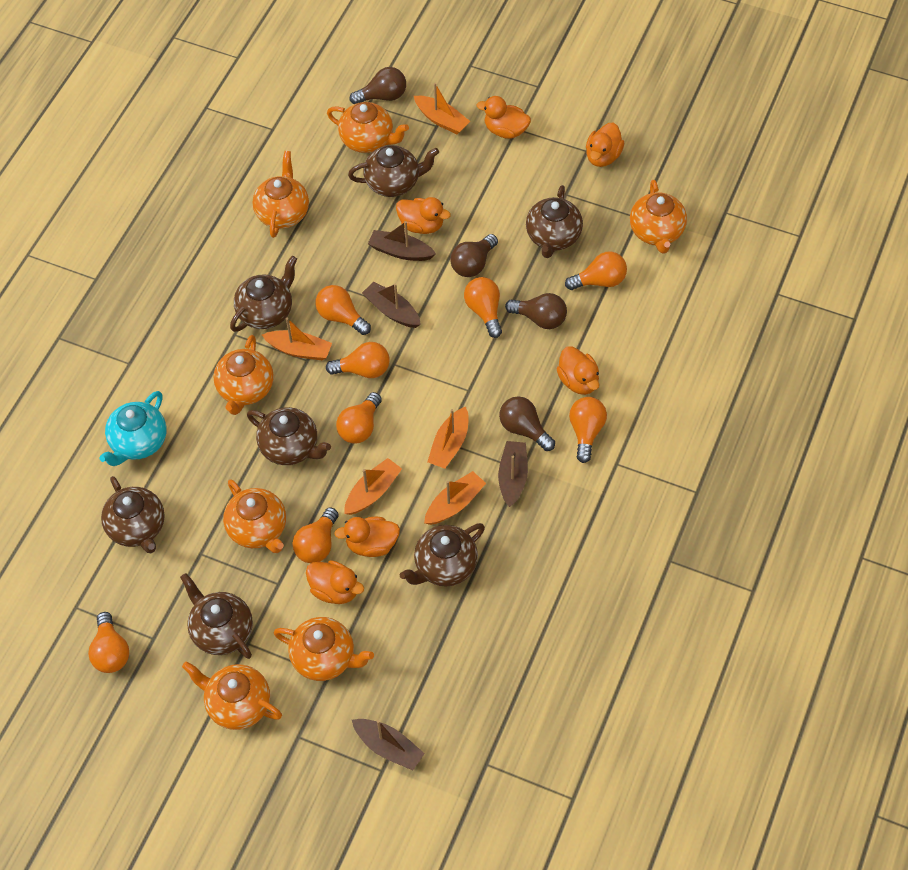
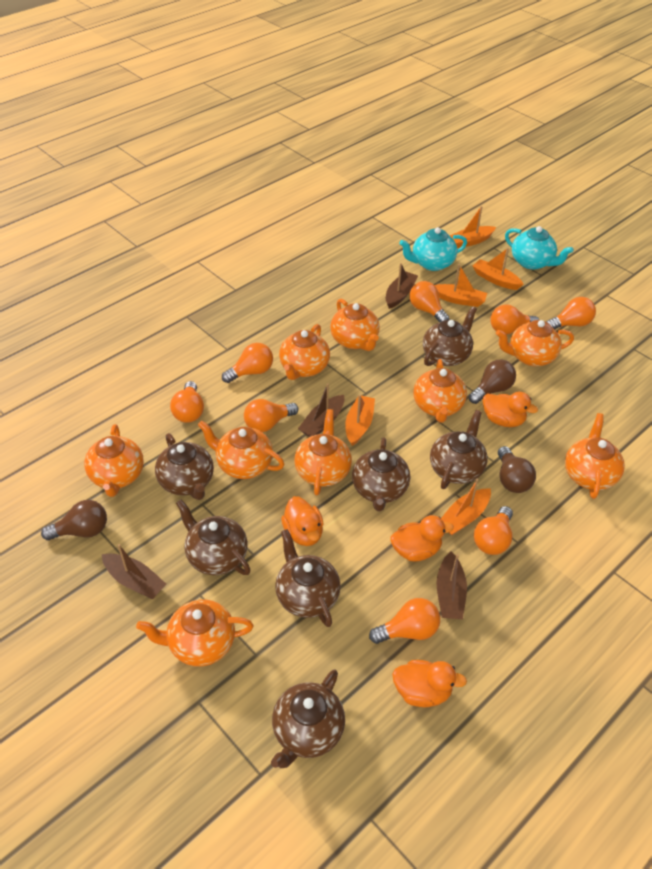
brown light bulb: 4 -> 3
orange duck: 6 -> 4
orange teapot: 7 -> 9
turquoise teapot: 1 -> 2

